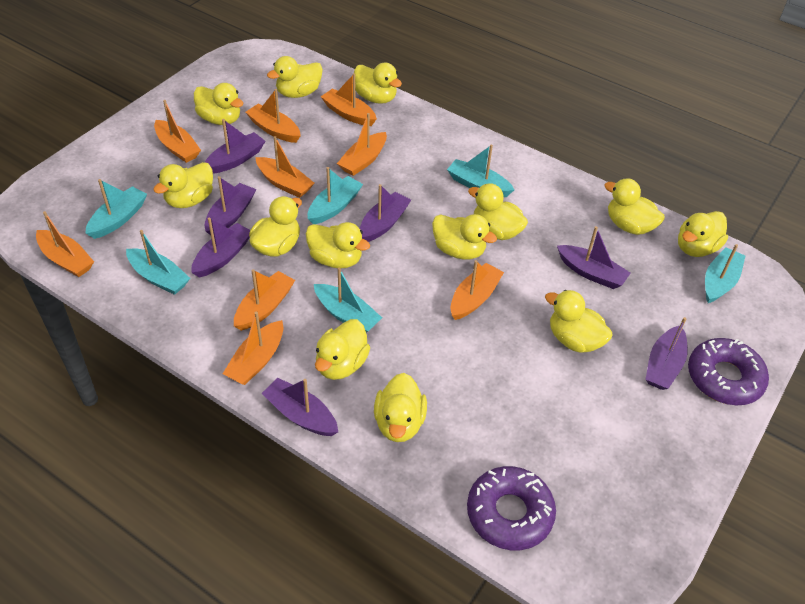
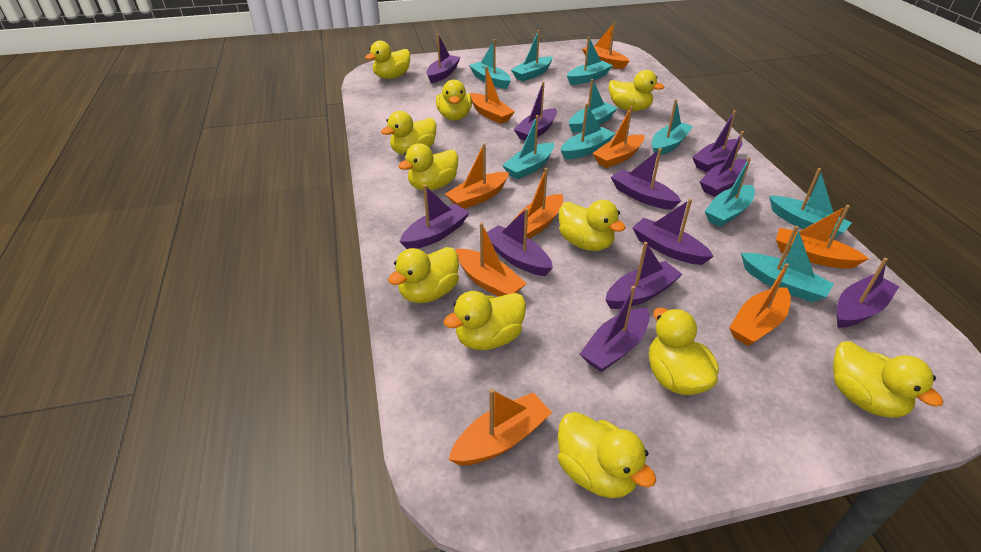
purple boat: 7 -> 11
purple donut: 2 -> 0
turquoise boat: 6 -> 10
yellow duck: 13 -> 11

